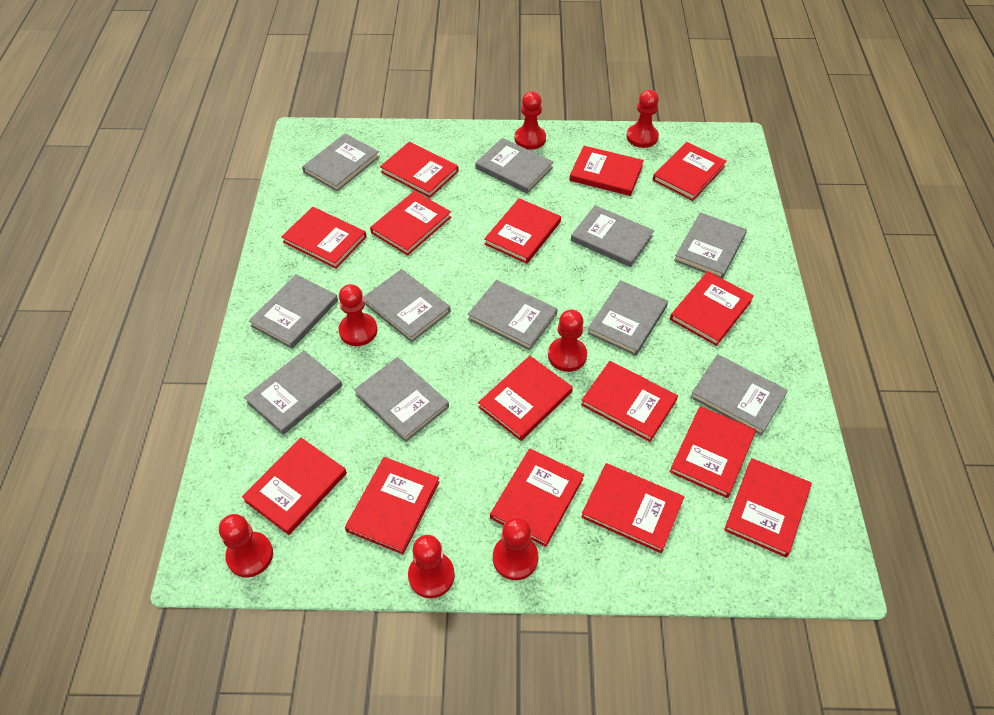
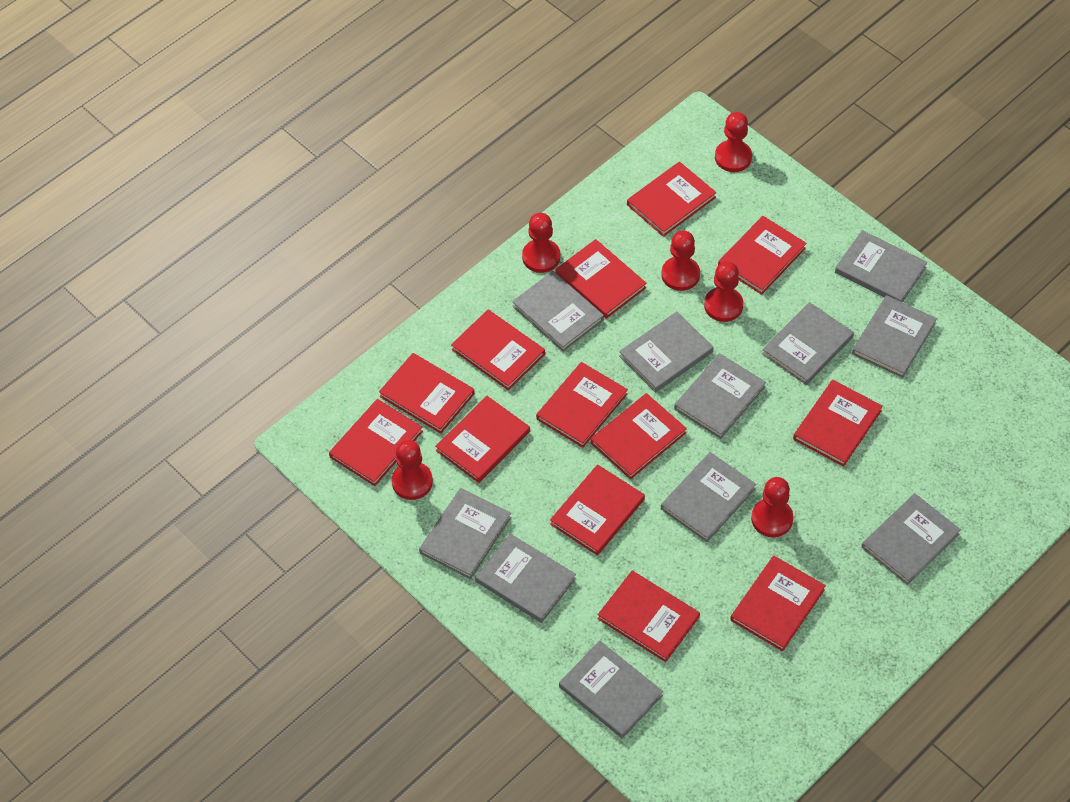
red book: 15 -> 13
red pawn: 7 -> 6

